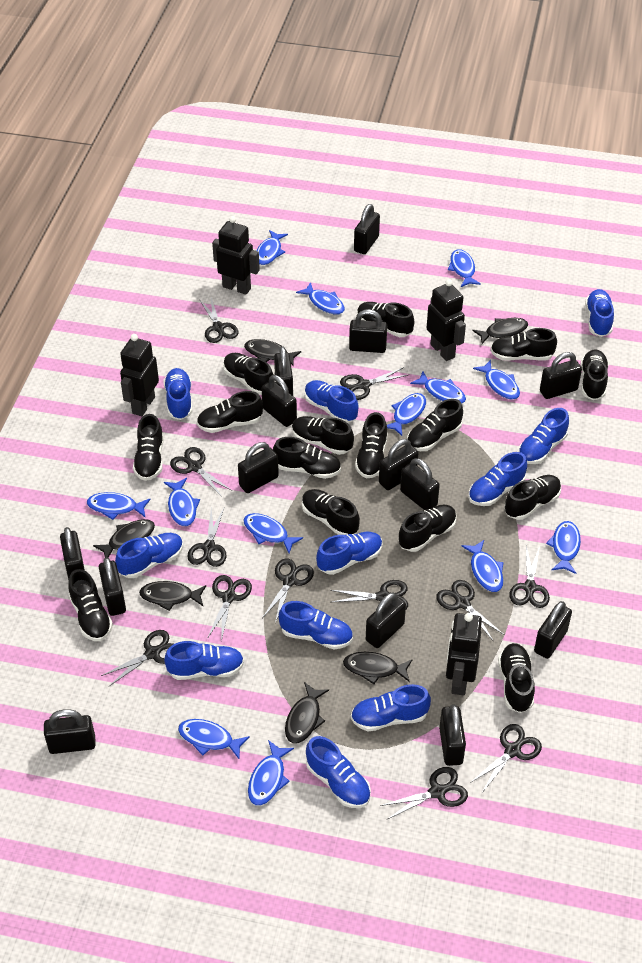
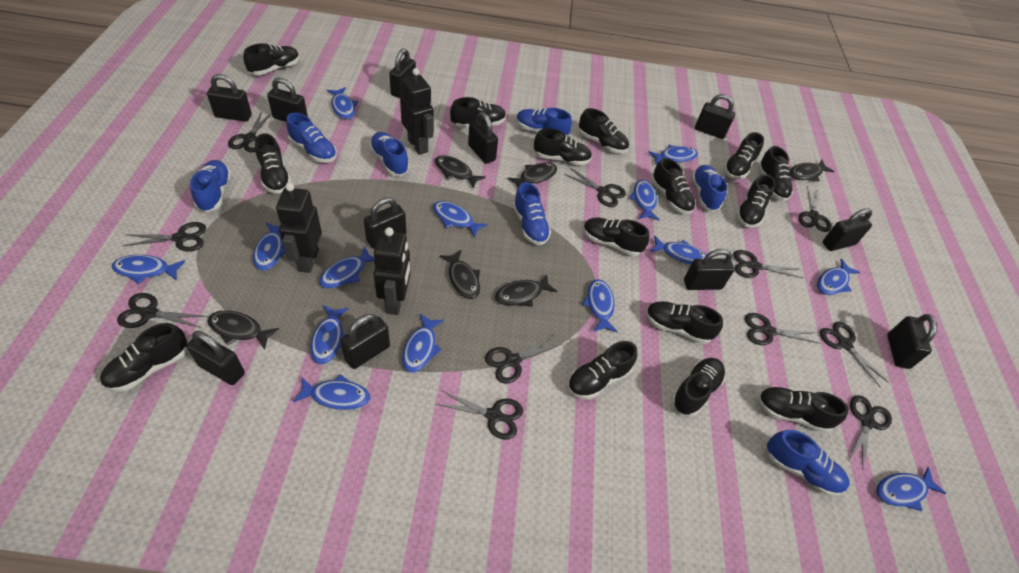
black padlock: 14 -> 11
black robot: 4 -> 3
black scissors: 12 -> 11
blue fish: 13 -> 14
blue shoe: 11 -> 7

